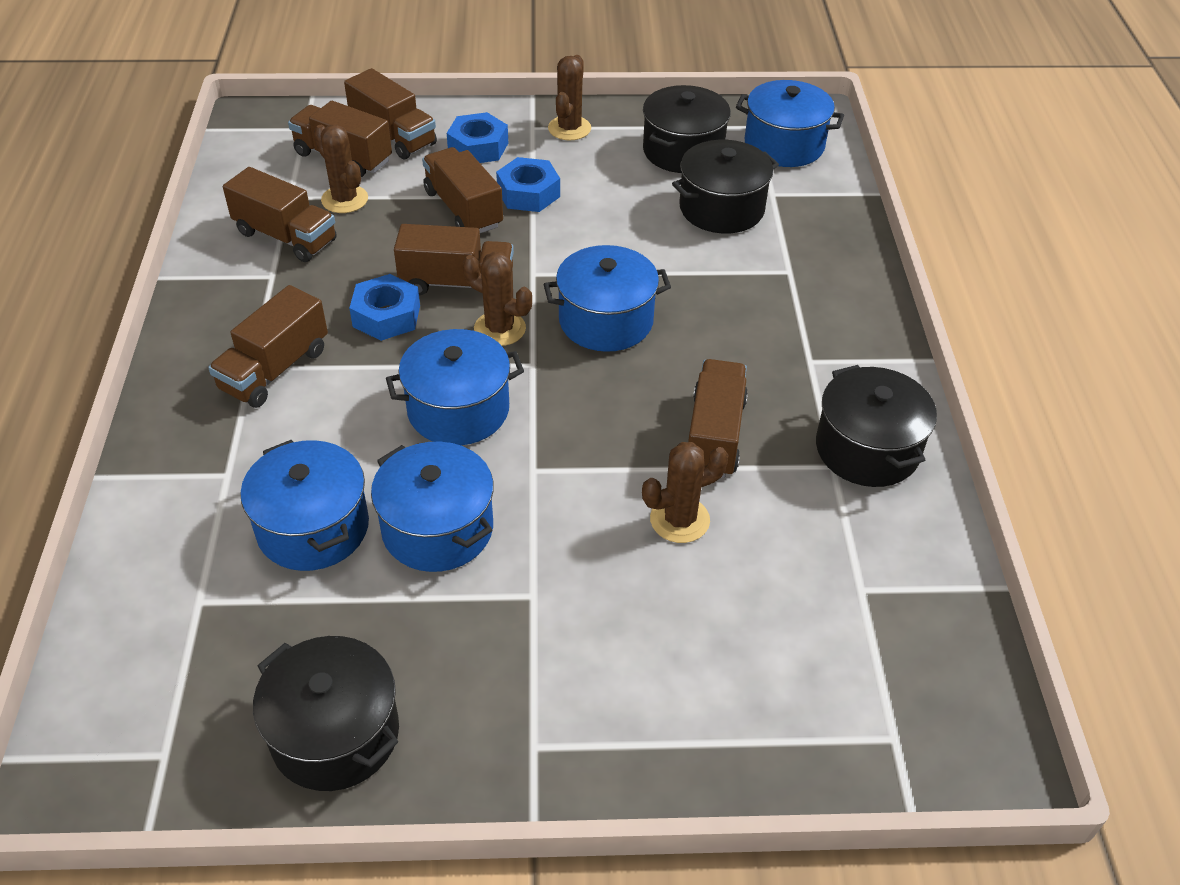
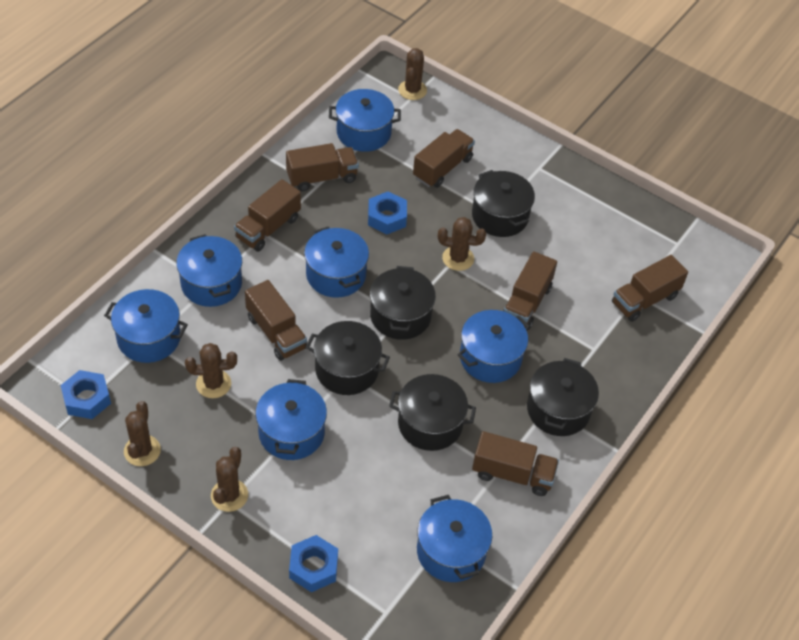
black pot: 4 -> 5
blue pot: 5 -> 7
brown cactus: 4 -> 5

